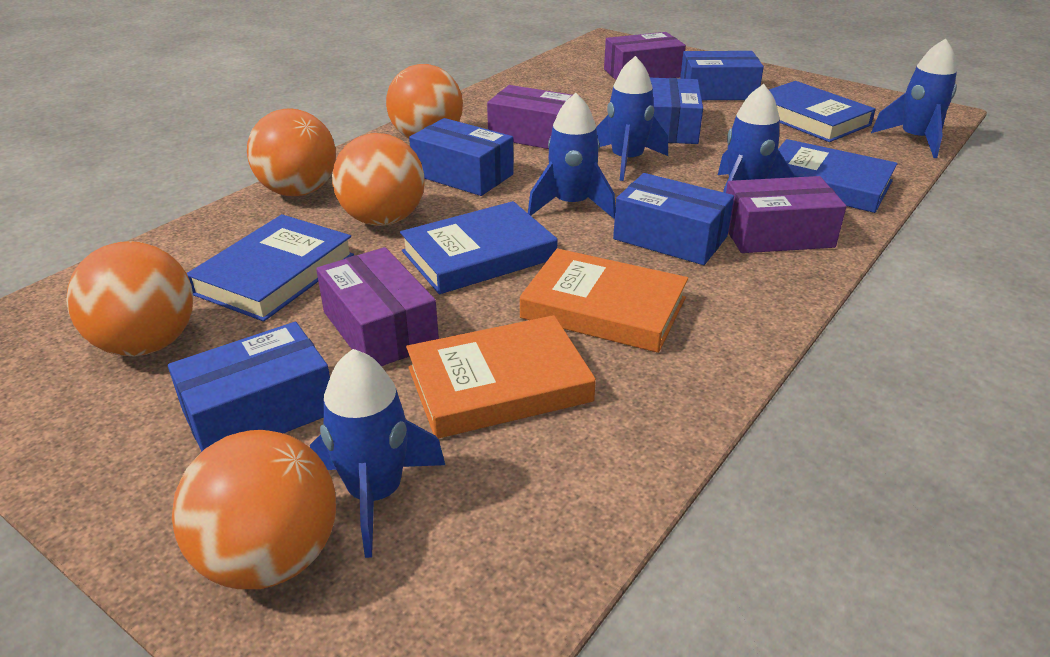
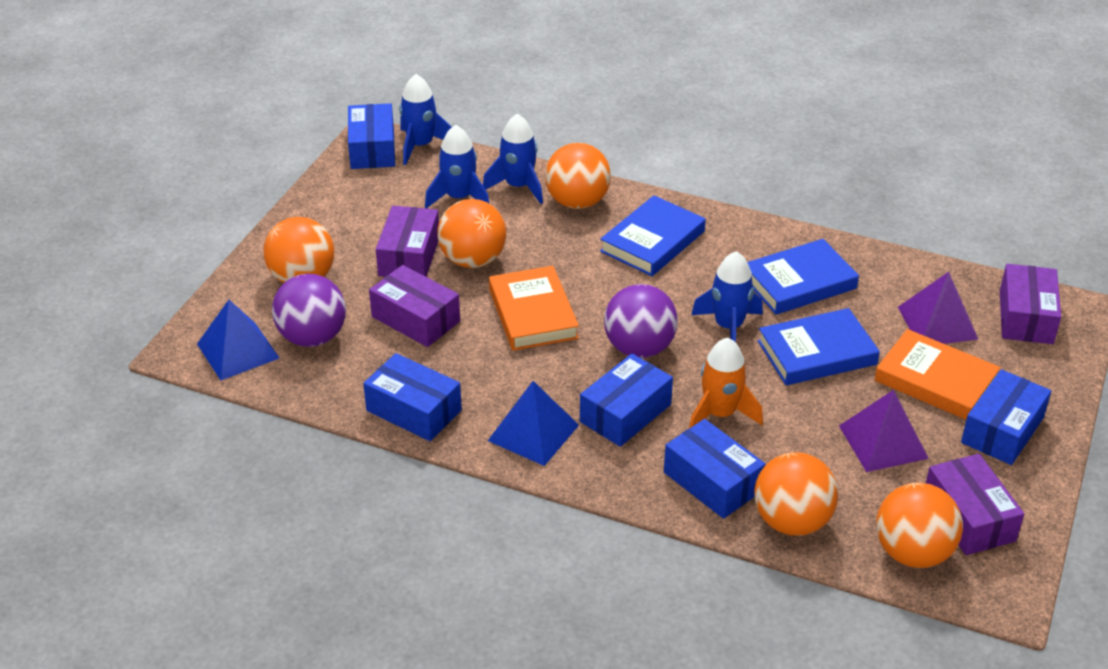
blue book: 4 -> 3
blue pyramid: 0 -> 2
blue rocket: 5 -> 4
orange rocket: 0 -> 1
purple ball: 0 -> 2
purple pyramid: 0 -> 2

